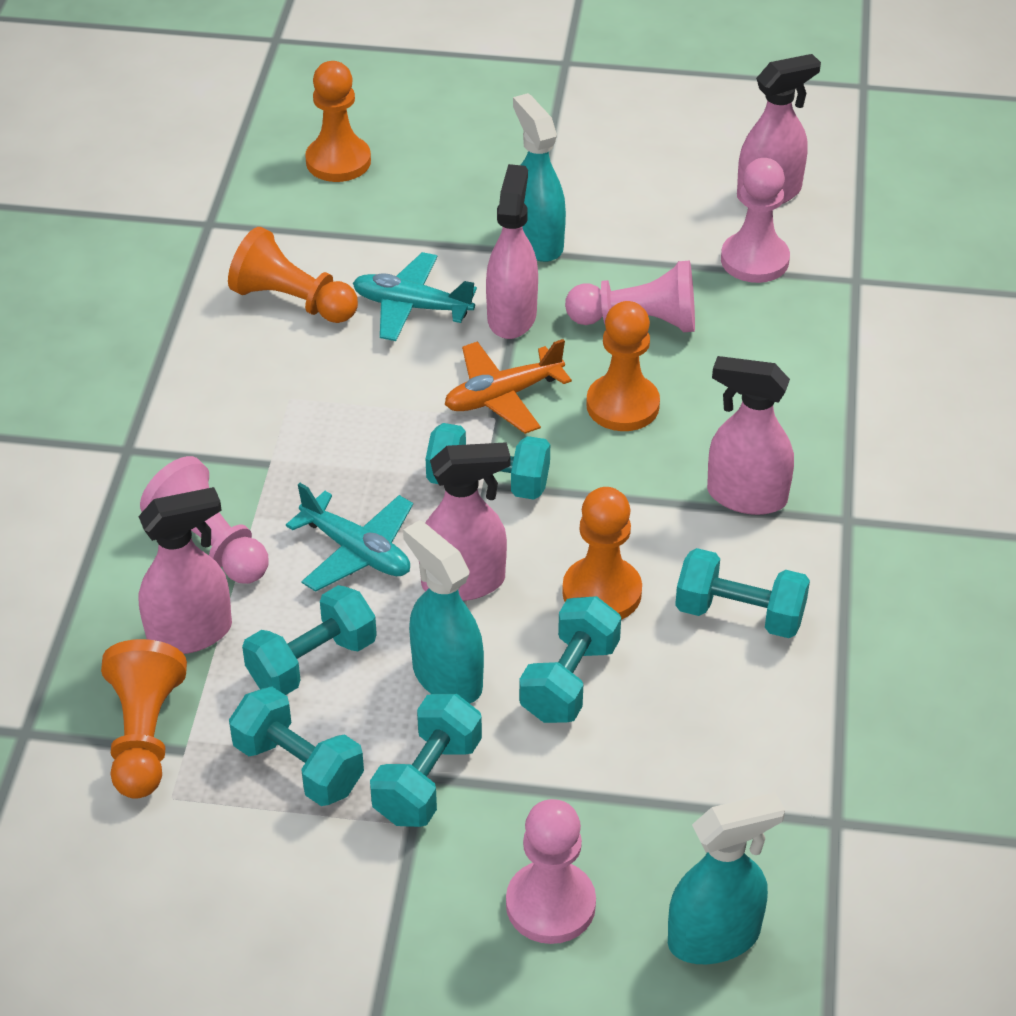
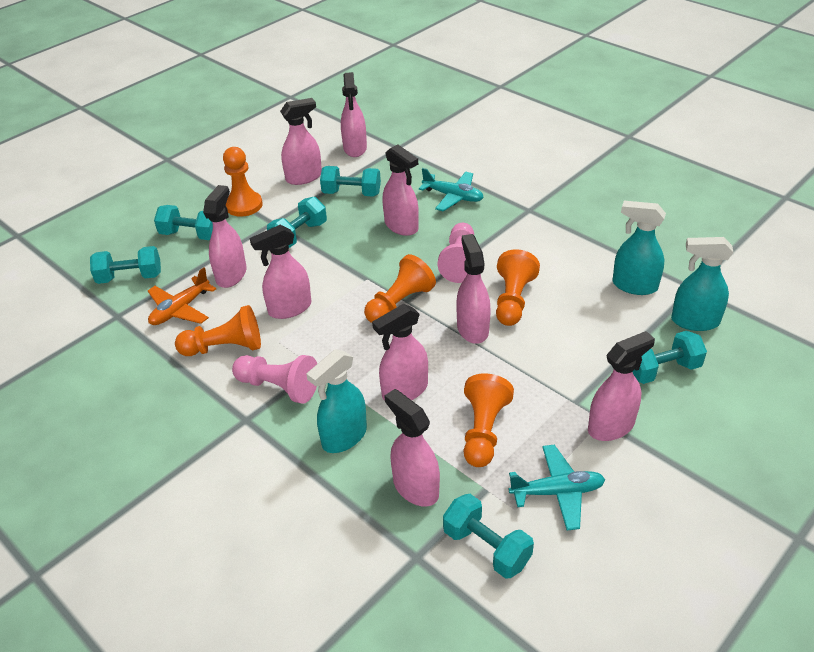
pink pawn: 4 -> 2
pink spray bottle: 5 -> 9

